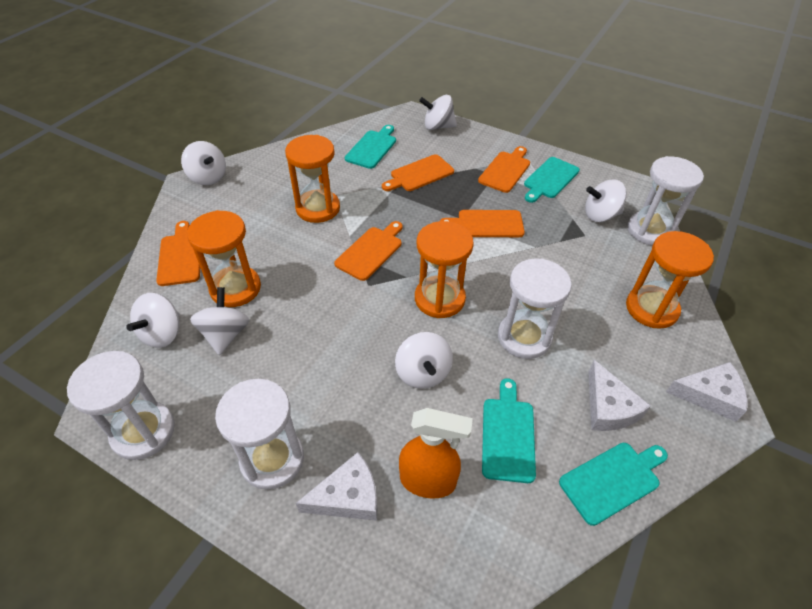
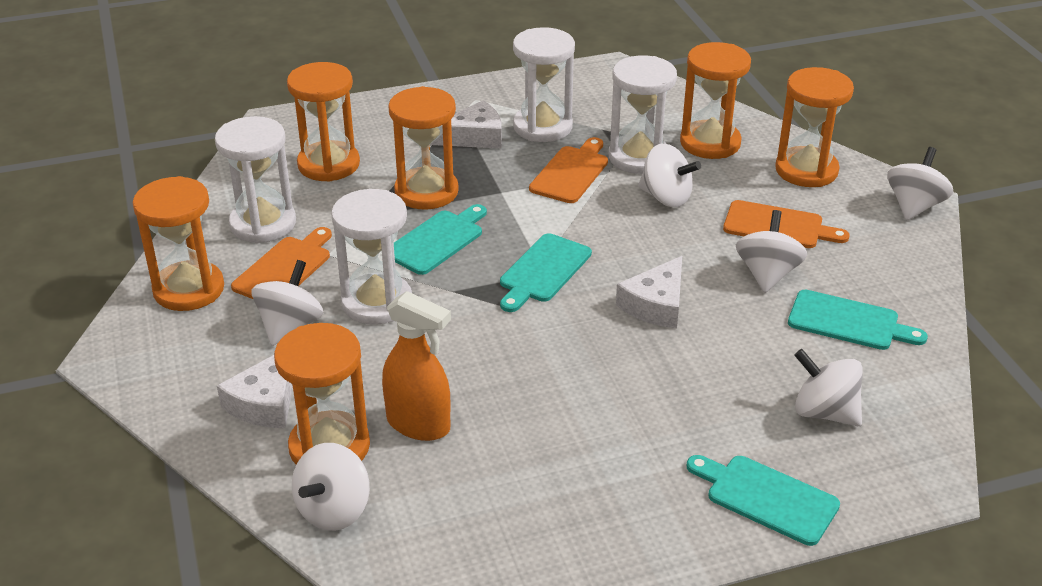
orange cutting board: 5 -> 3
orange hourglass: 4 -> 6

